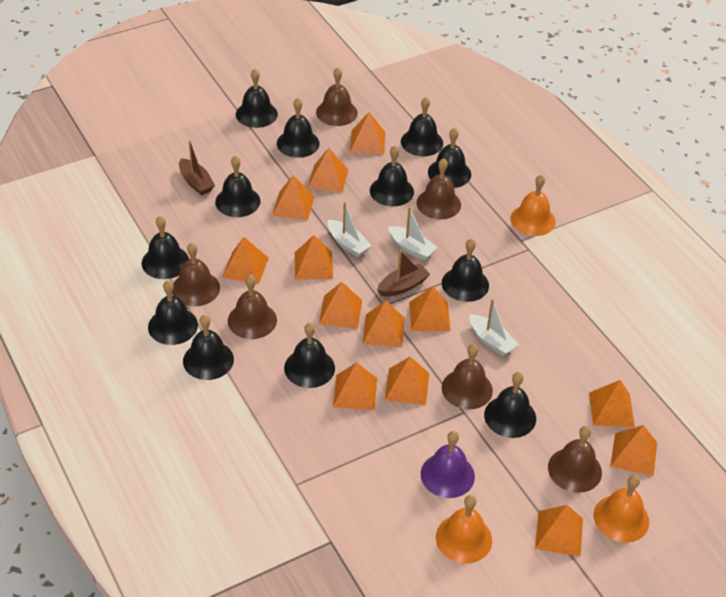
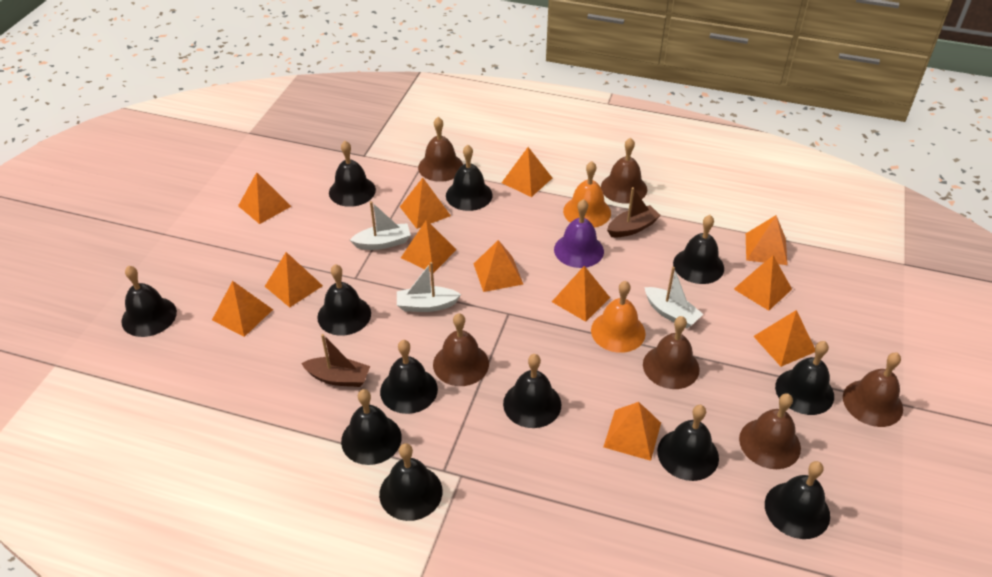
orange bell: 3 -> 2
orange pyramid: 13 -> 12

